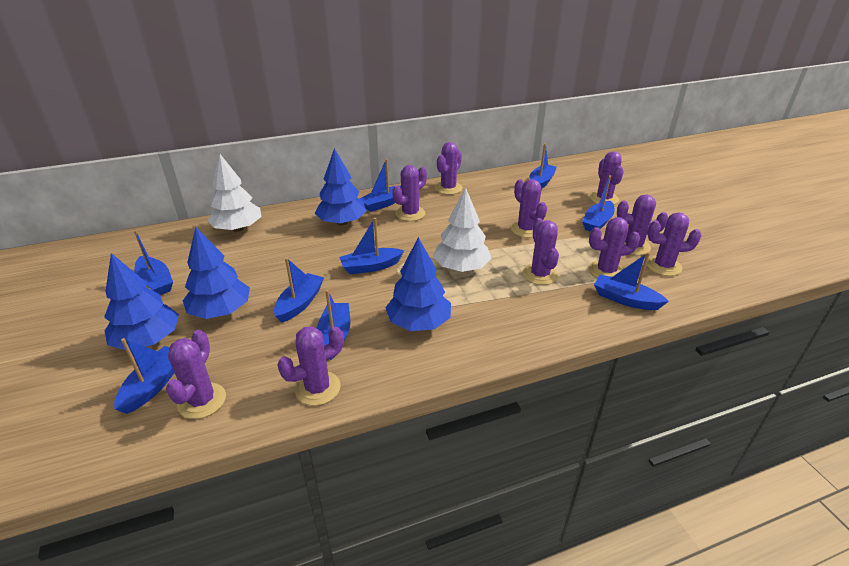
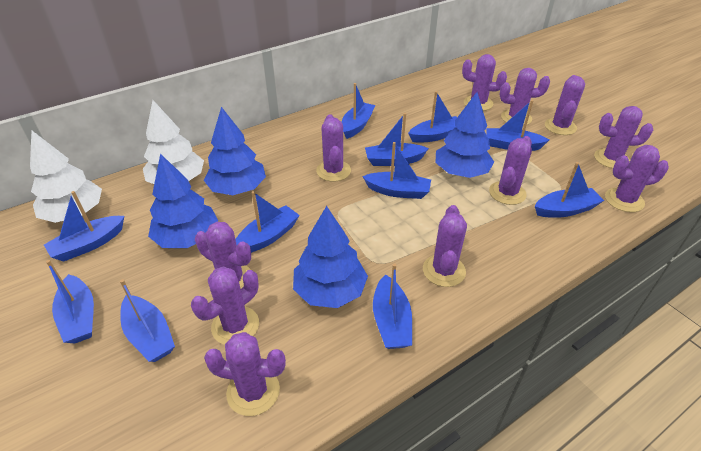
blue boat: 9 -> 11
purple cactus: 10 -> 11

